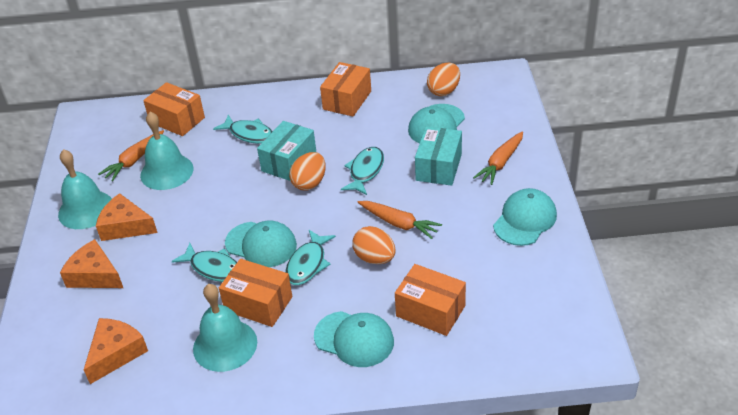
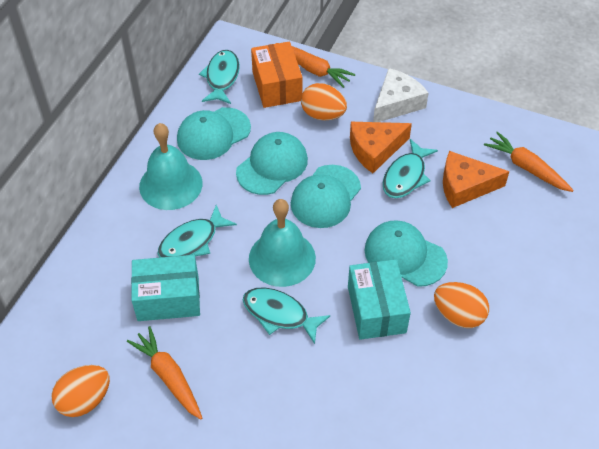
orange box: 4 -> 1
orange cheese: 3 -> 2
turquoise bell: 3 -> 2
white cheese: 0 -> 1

